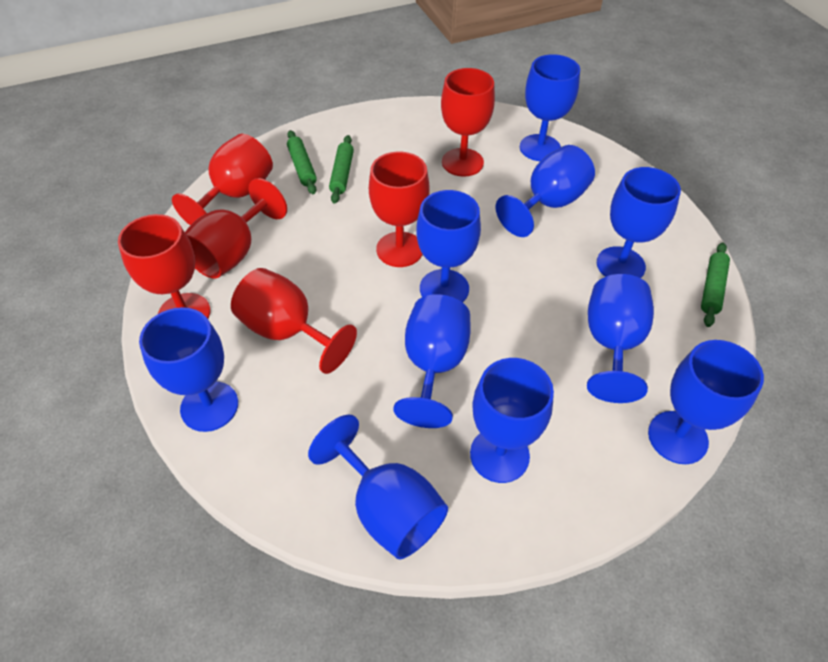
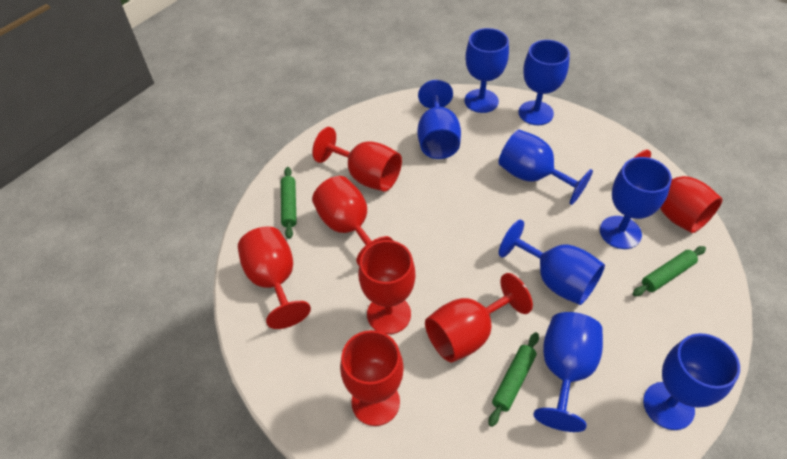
blue goblet: 10 -> 8
red goblet: 6 -> 7

